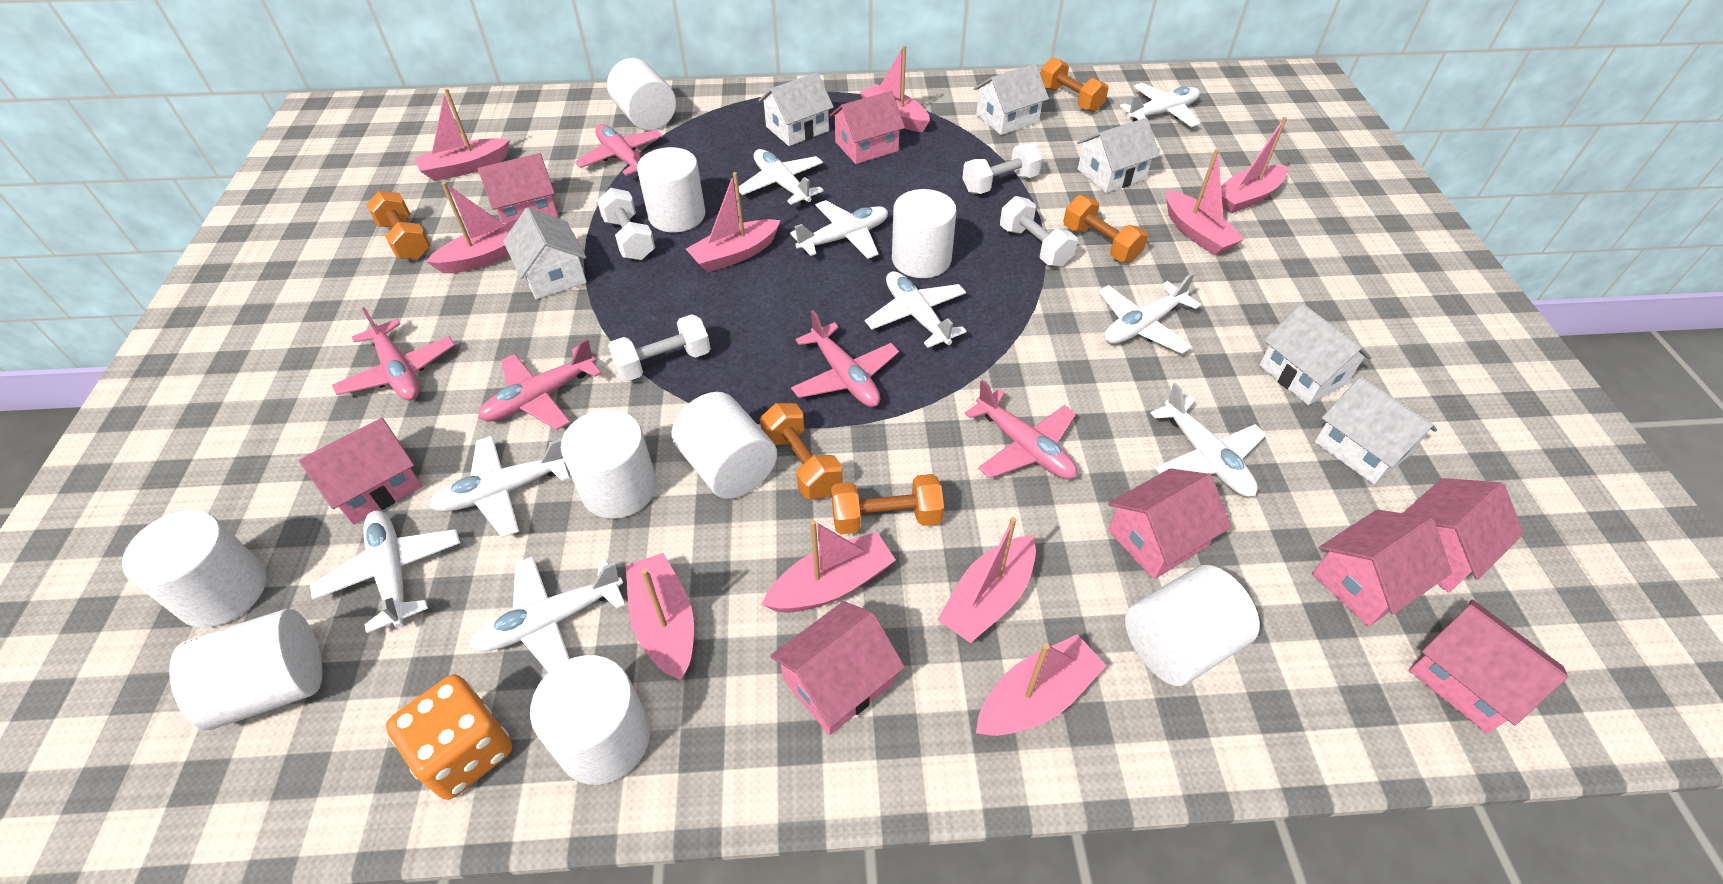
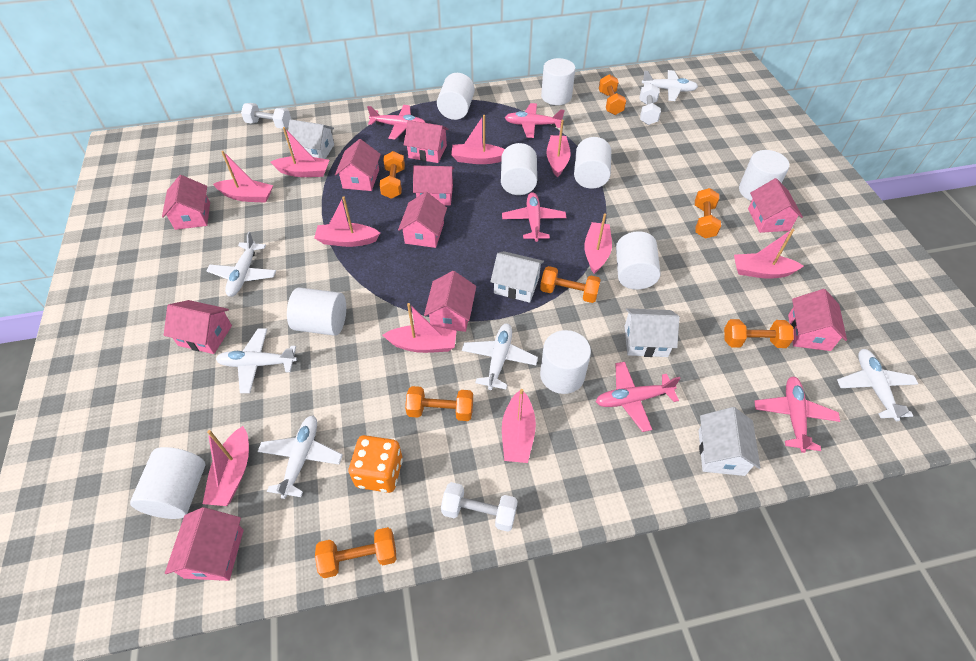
orange dumbbell: 5 -> 7
pink house: 8 -> 10
white dumbbell: 4 -> 3
white house: 6 -> 4
white plane: 9 -> 6

